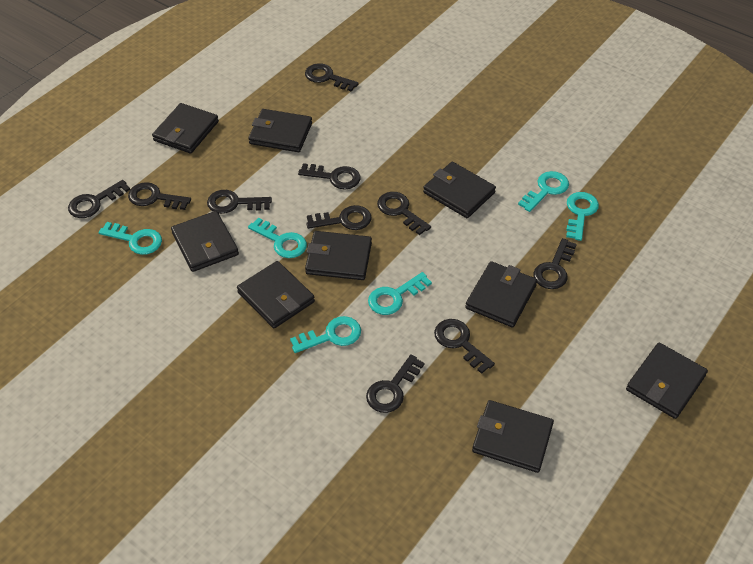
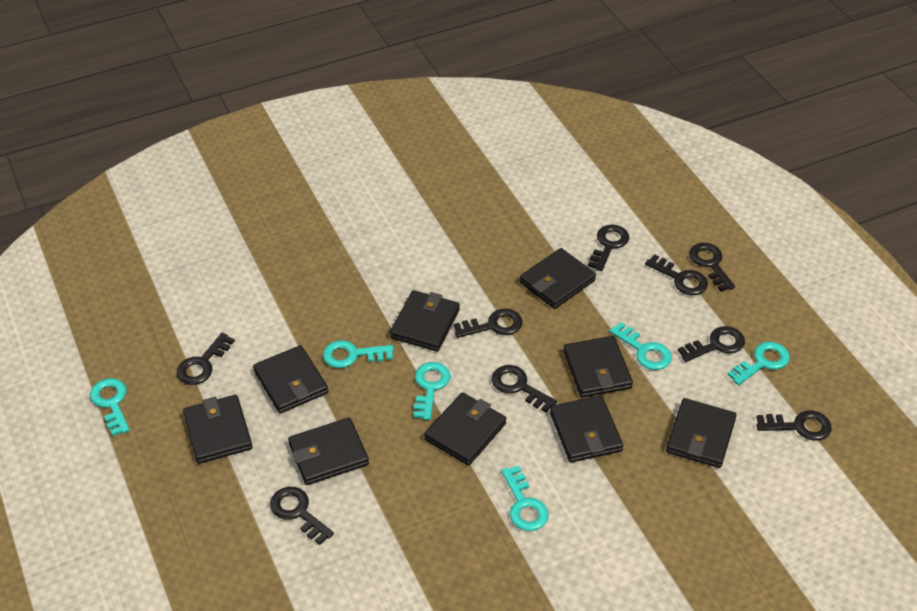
black key: 10 -> 9

